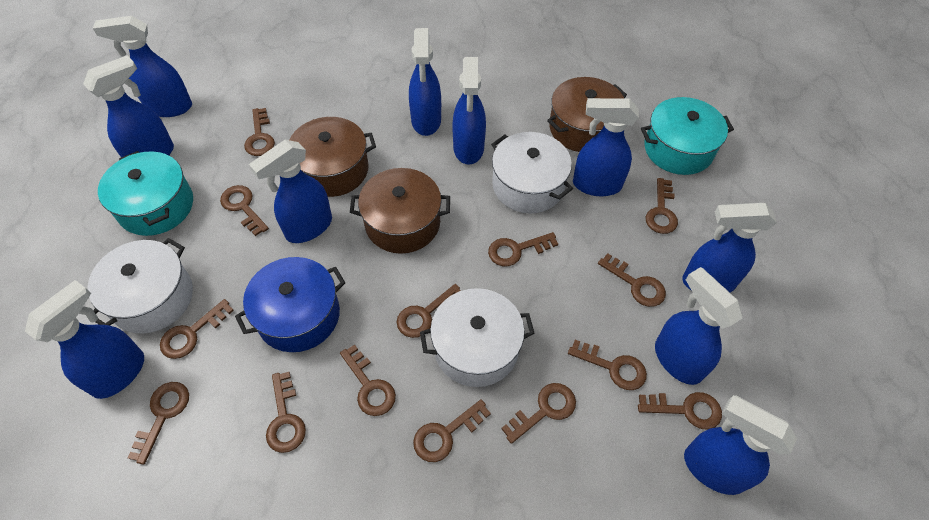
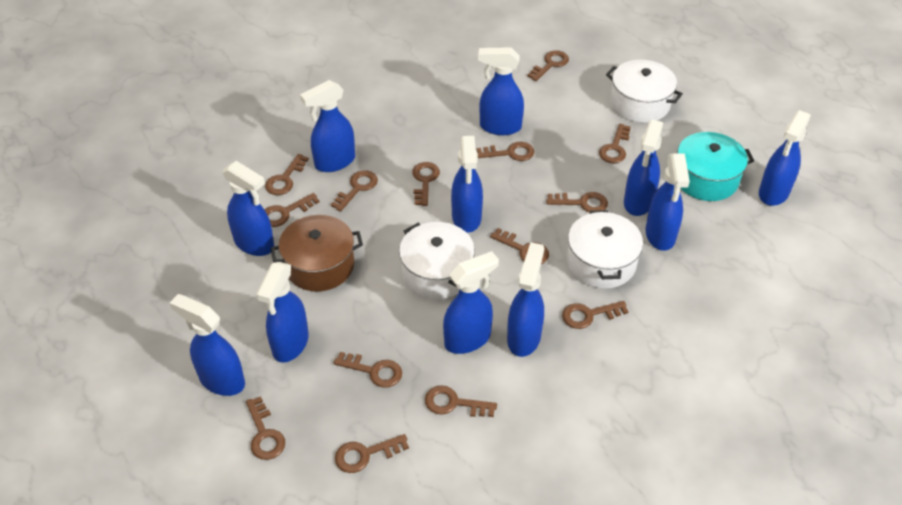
blue pot: 1 -> 0
blue spray bottle: 10 -> 11
brown pot: 3 -> 1
turquoise pot: 2 -> 1

